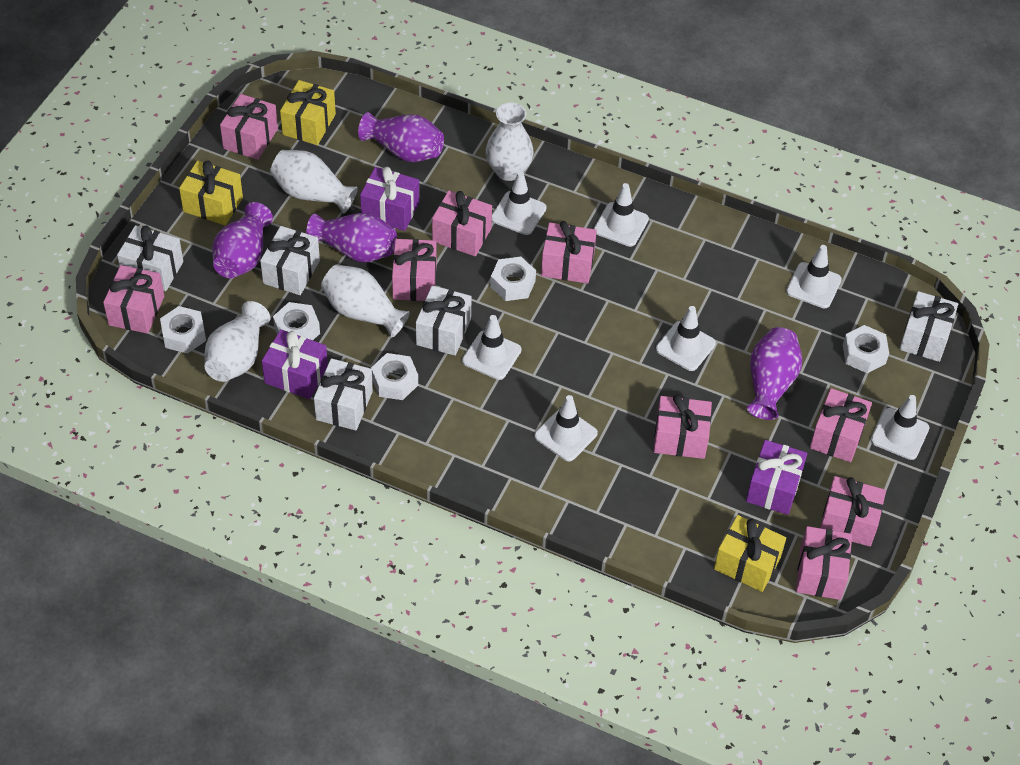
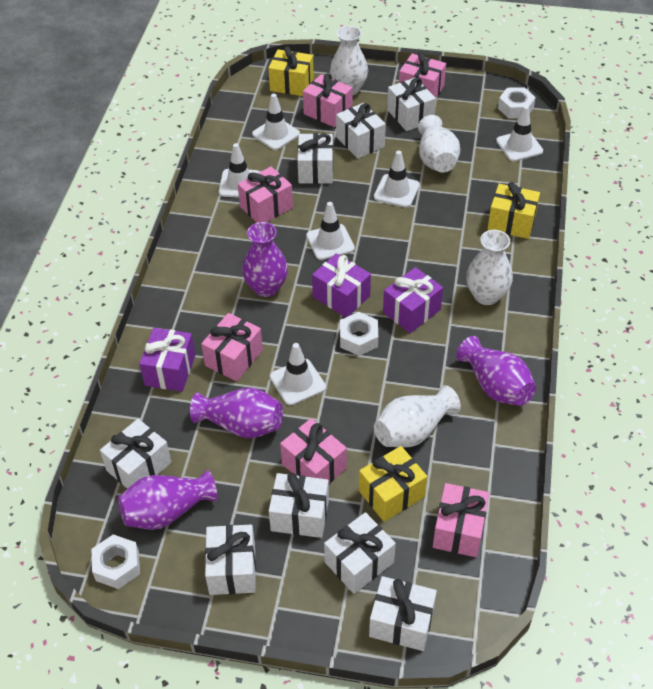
pink gift: 9 -> 6
white gift: 5 -> 8
white nut: 5 -> 3
white traffic cone: 7 -> 6

